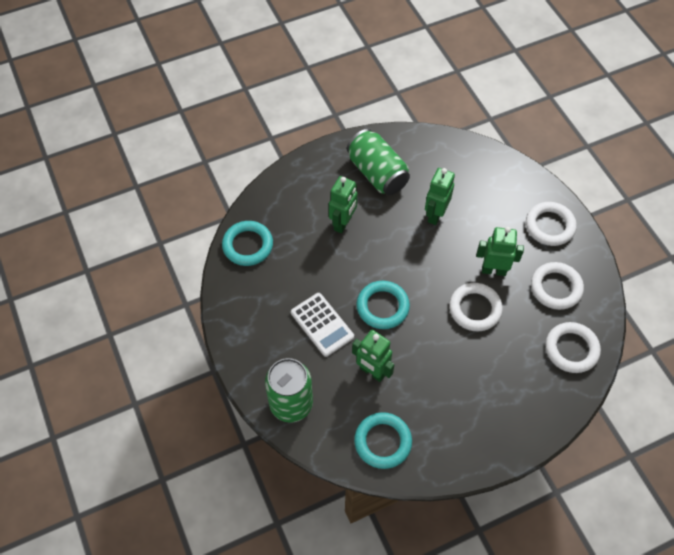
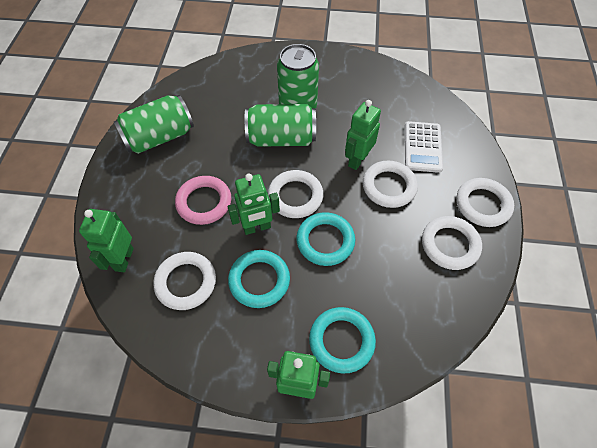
green can: 2 -> 3
pink ring: 0 -> 1
white ring: 4 -> 5

